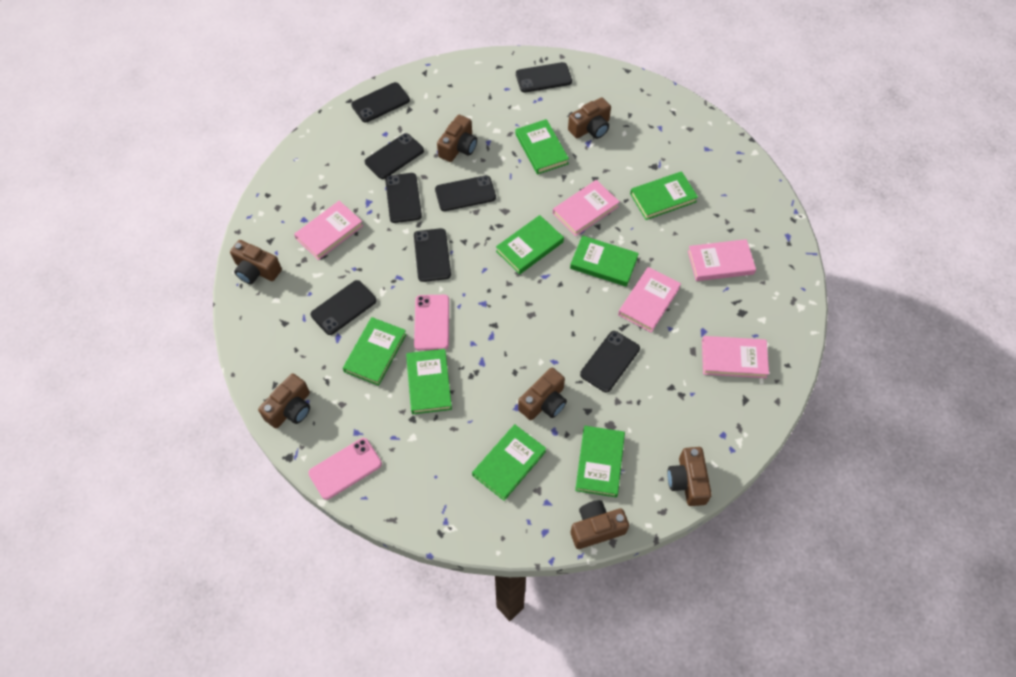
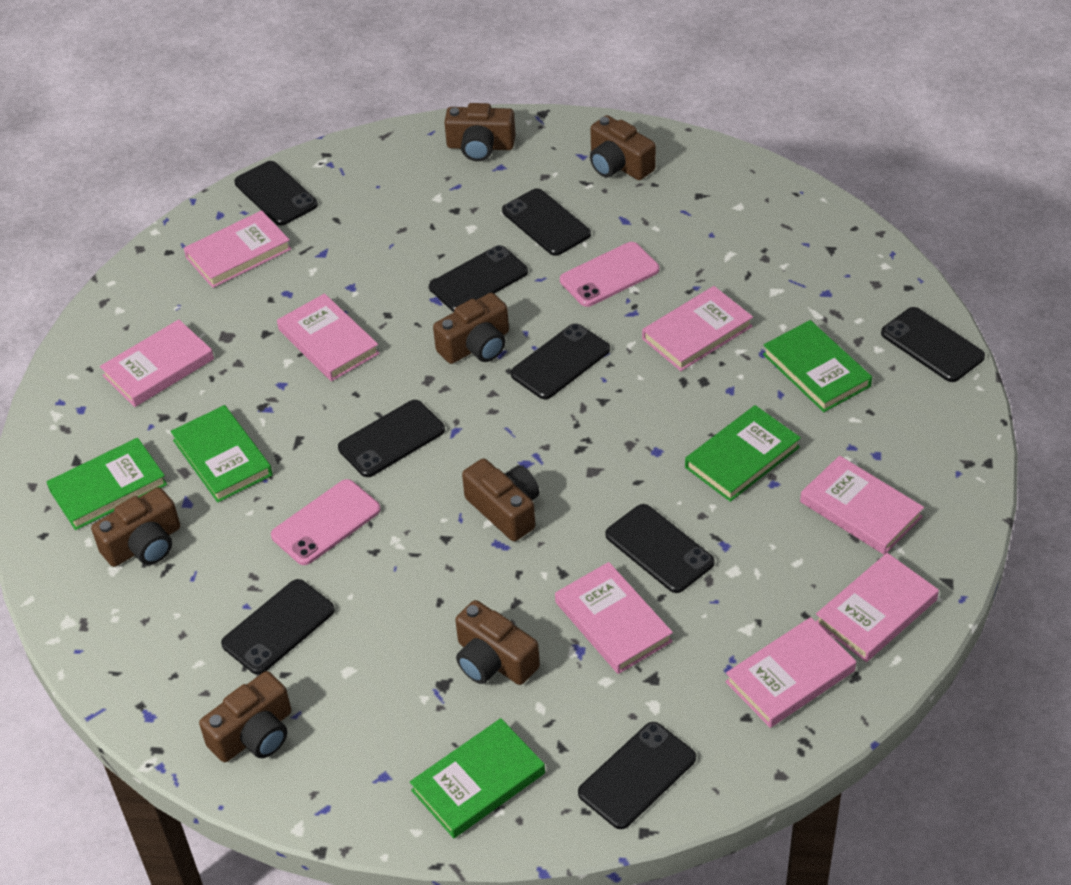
black phone: 8 -> 9
green book: 8 -> 5
pink book: 5 -> 8

